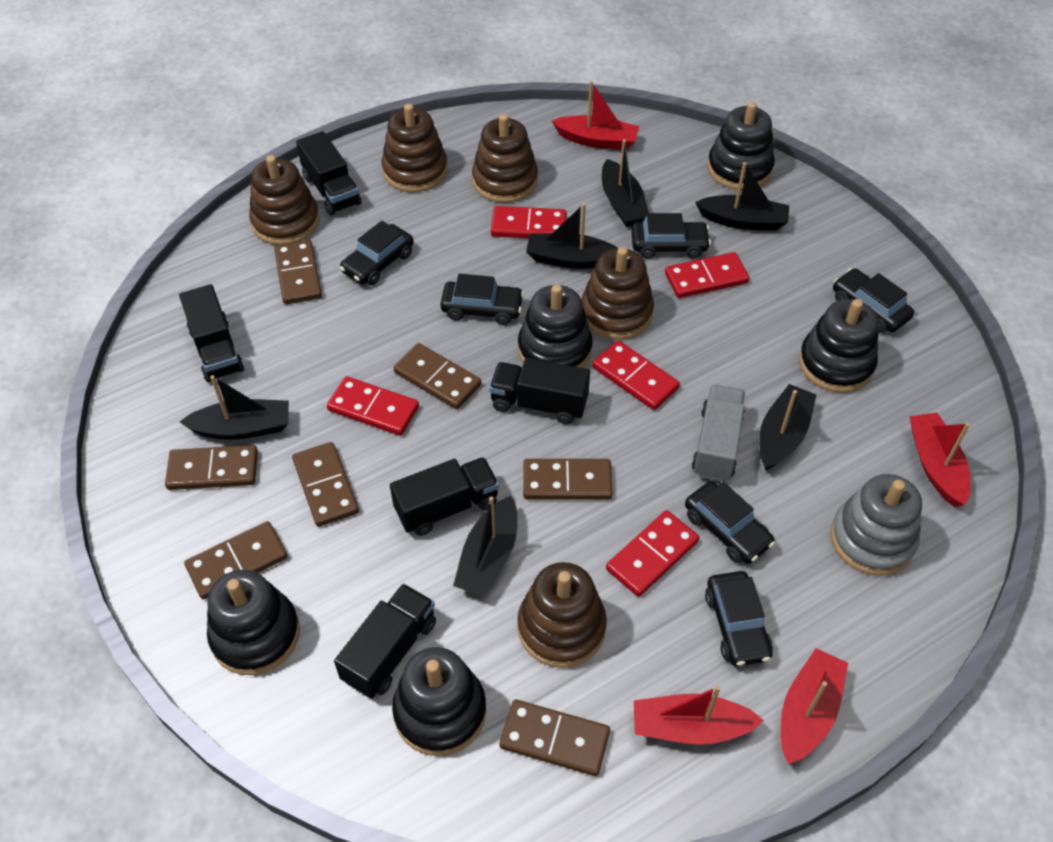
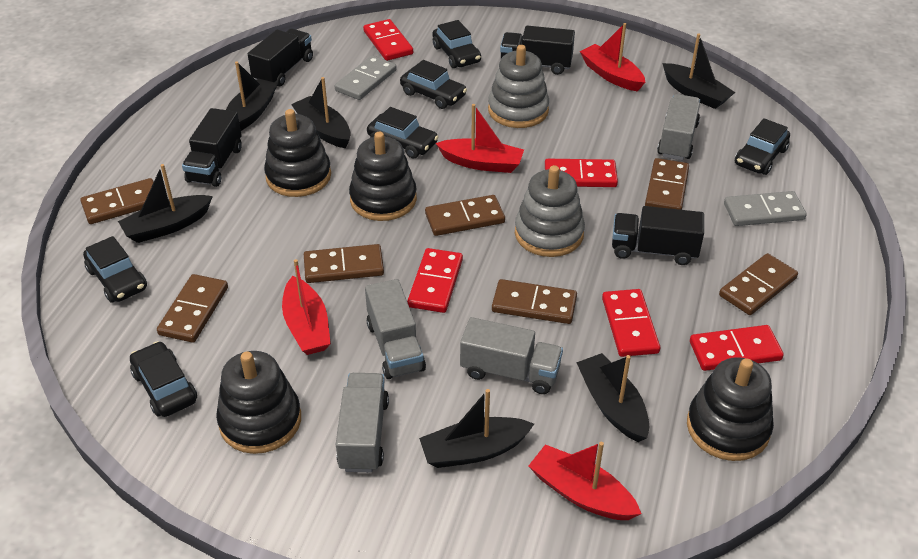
black stacking toy: 5 -> 4
black truck: 5 -> 4
brown stacking toy: 5 -> 0
grey domino: 0 -> 2
grey stacking toy: 1 -> 2
grey truck: 1 -> 4

